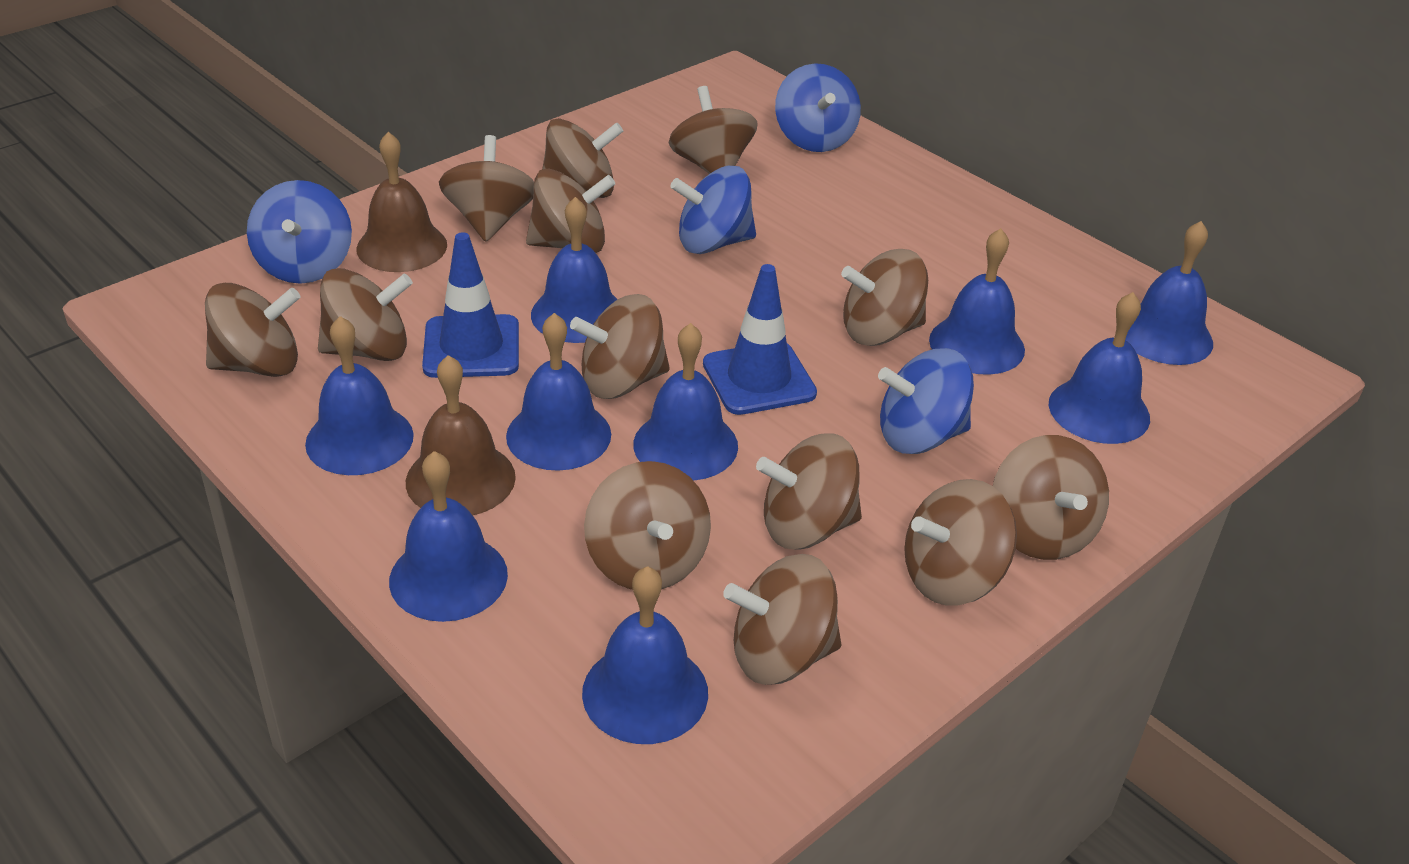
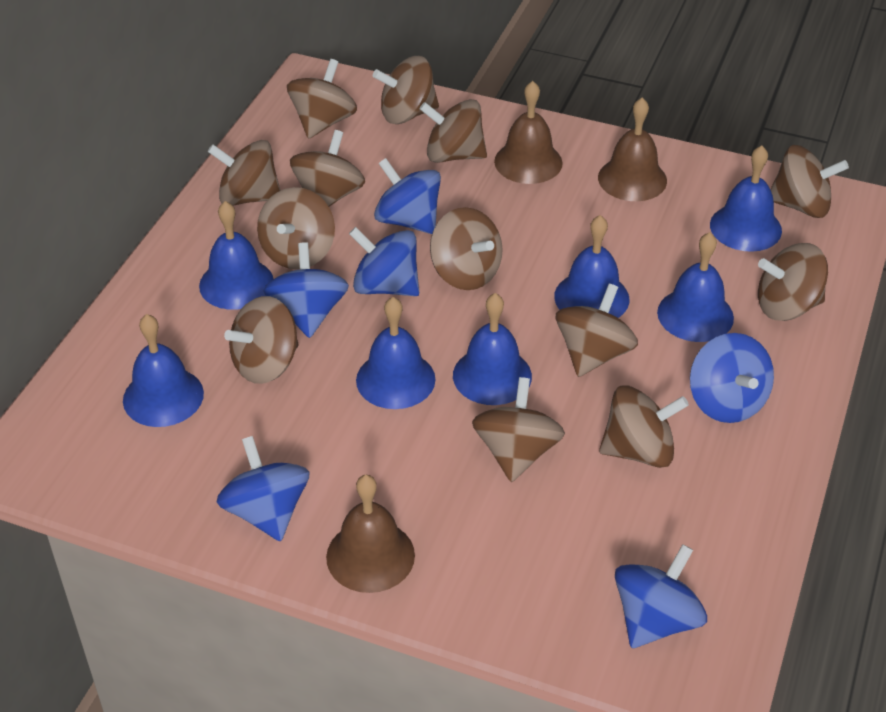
blue bell: 9 -> 7
blue spinning top: 4 -> 6
blue traffic cone: 2 -> 0
brown bell: 2 -> 3

